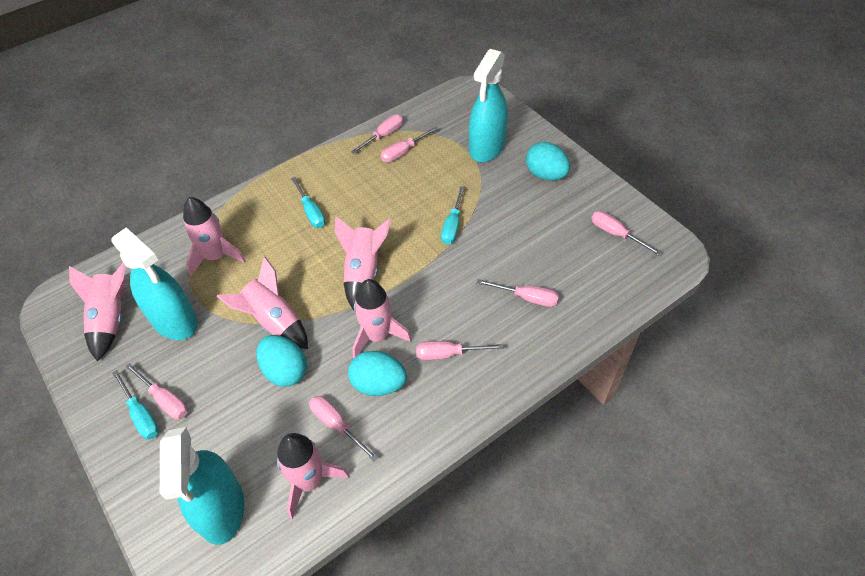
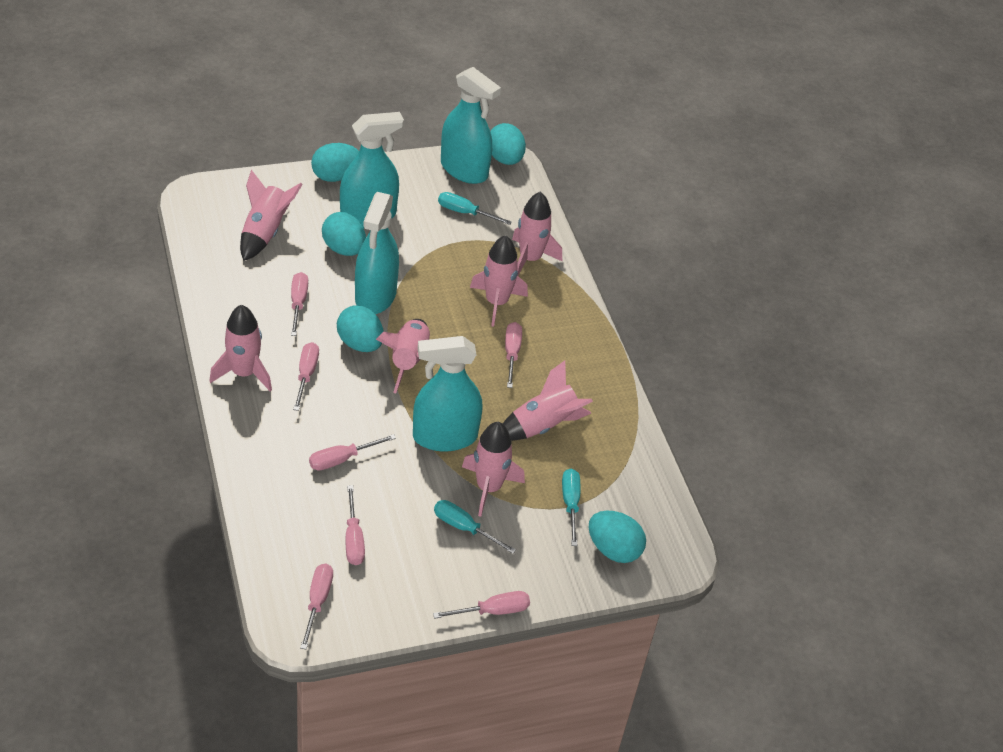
pink rocket: 6 -> 7
turquoise egg: 3 -> 5
turquoise spray bottle: 3 -> 4

